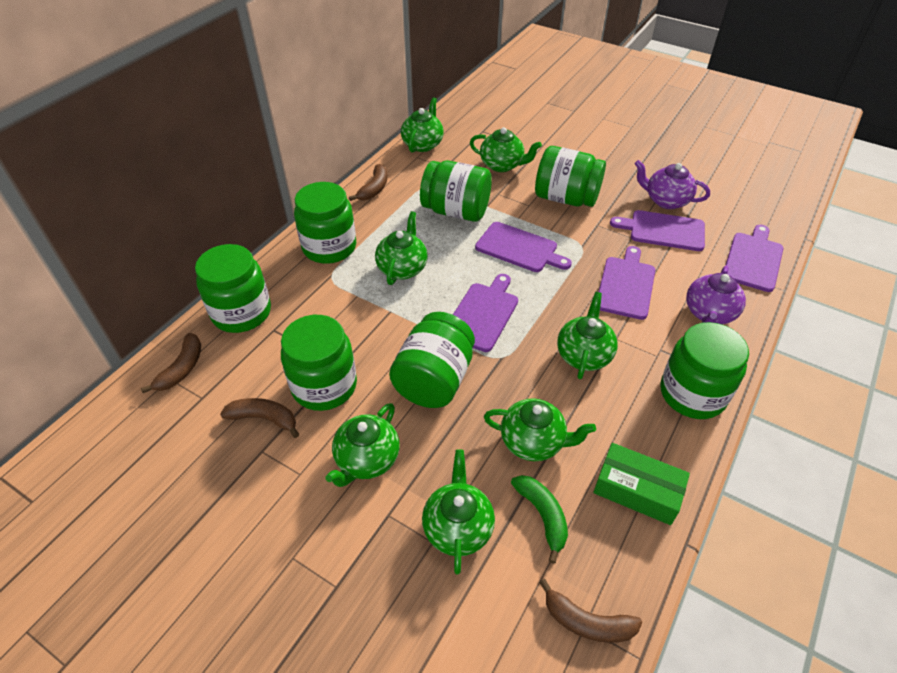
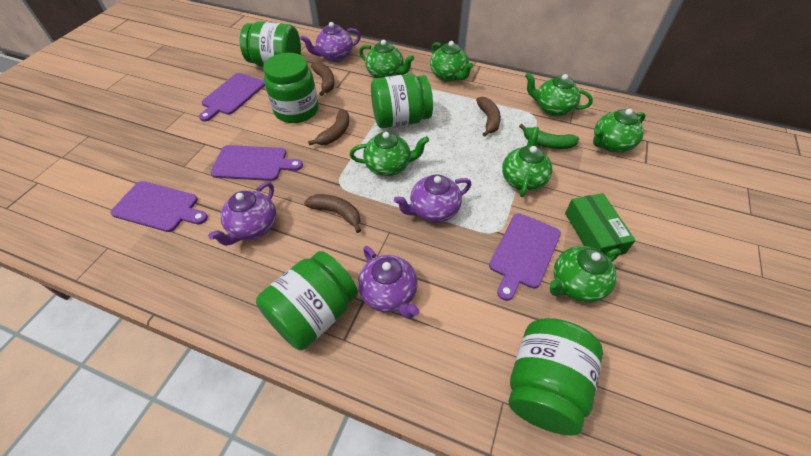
green jar: 7 -> 5
purple cutting board: 5 -> 4
purple teapot: 2 -> 4

